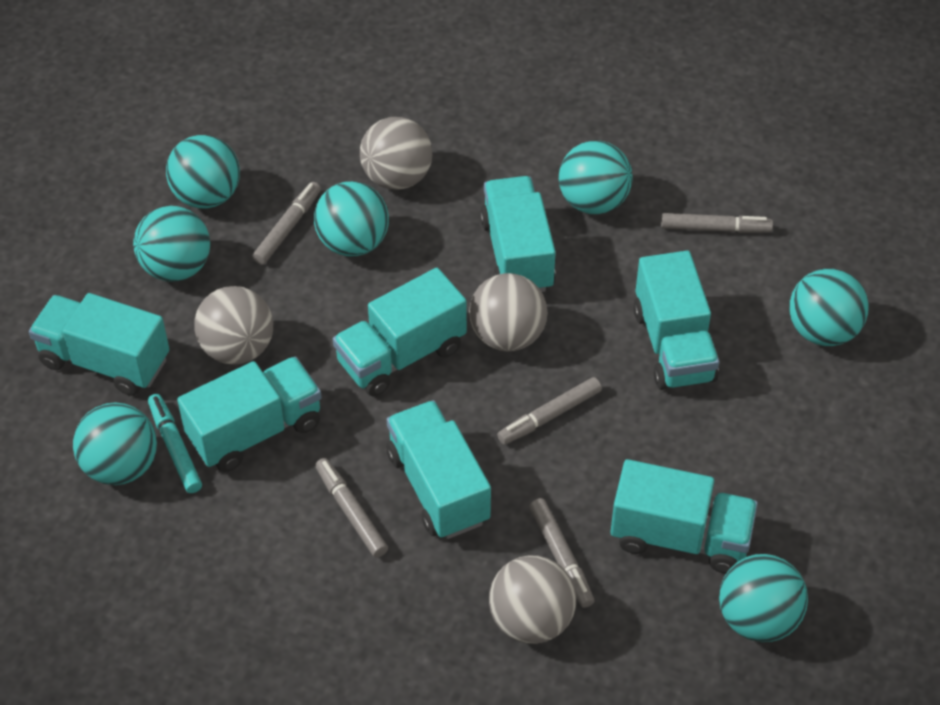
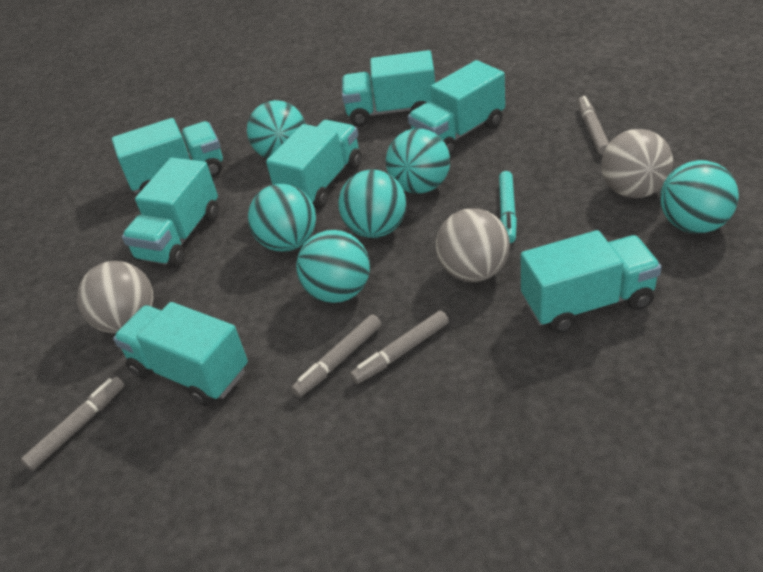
grey ball: 4 -> 3
grey marker: 5 -> 4
turquoise ball: 7 -> 6

